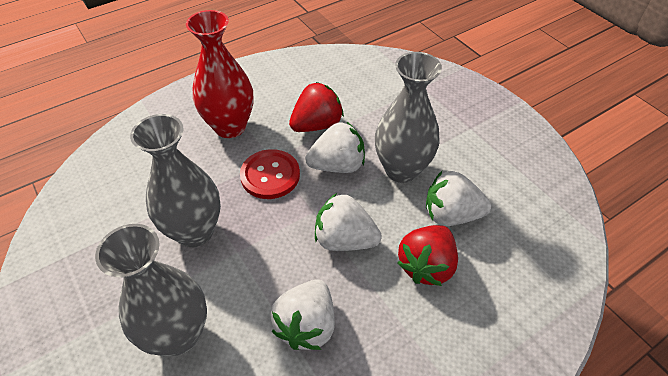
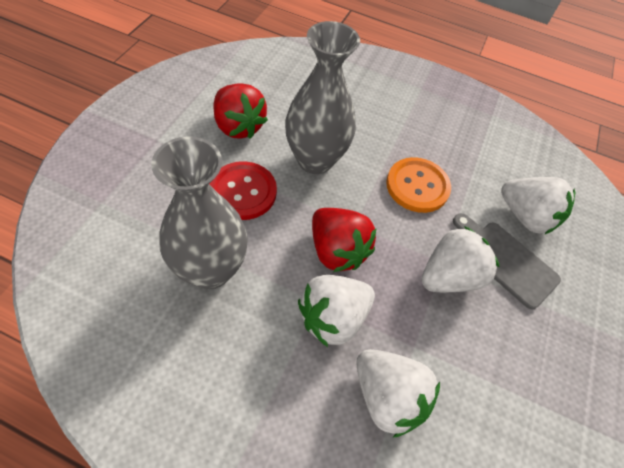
grey cutting board: 0 -> 1
grey vase: 3 -> 2
orange button: 0 -> 1
red vase: 1 -> 0

